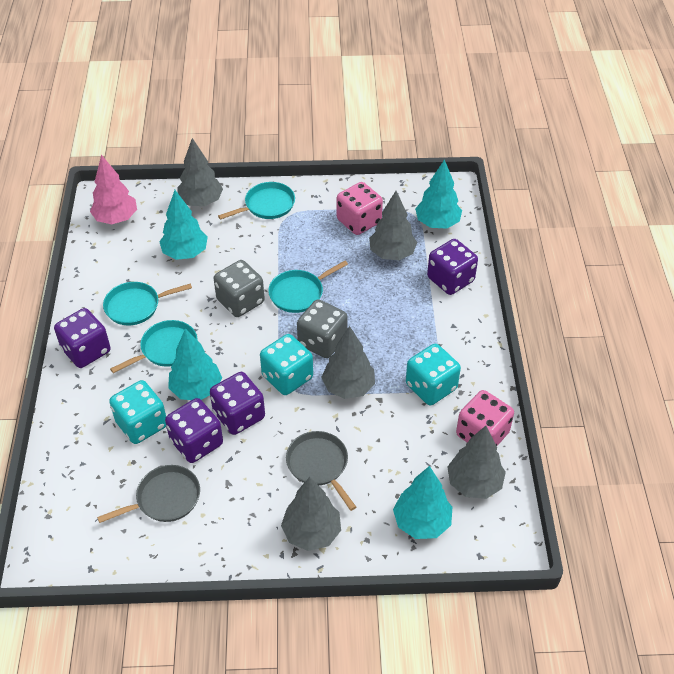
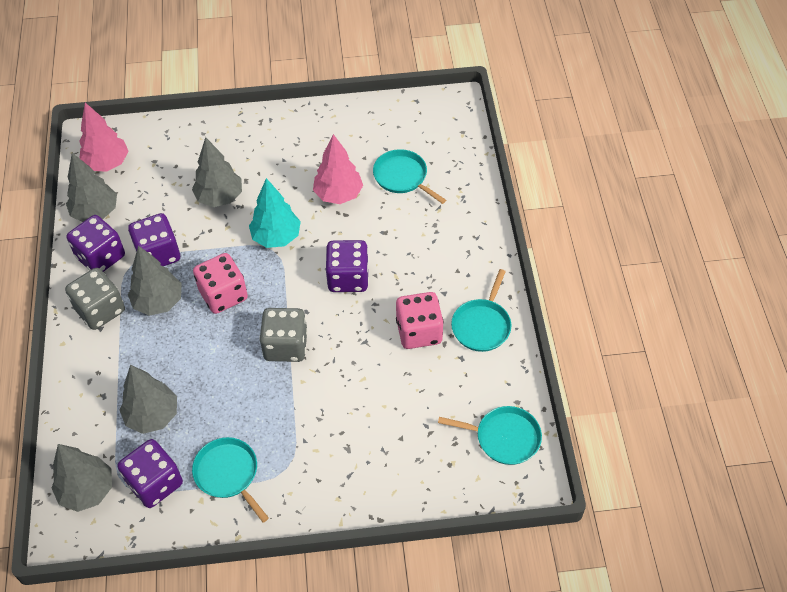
grey pan: 2 -> 0
pink tree: 1 -> 2
turquoise dice: 3 -> 0
turquoise tree: 4 -> 1

